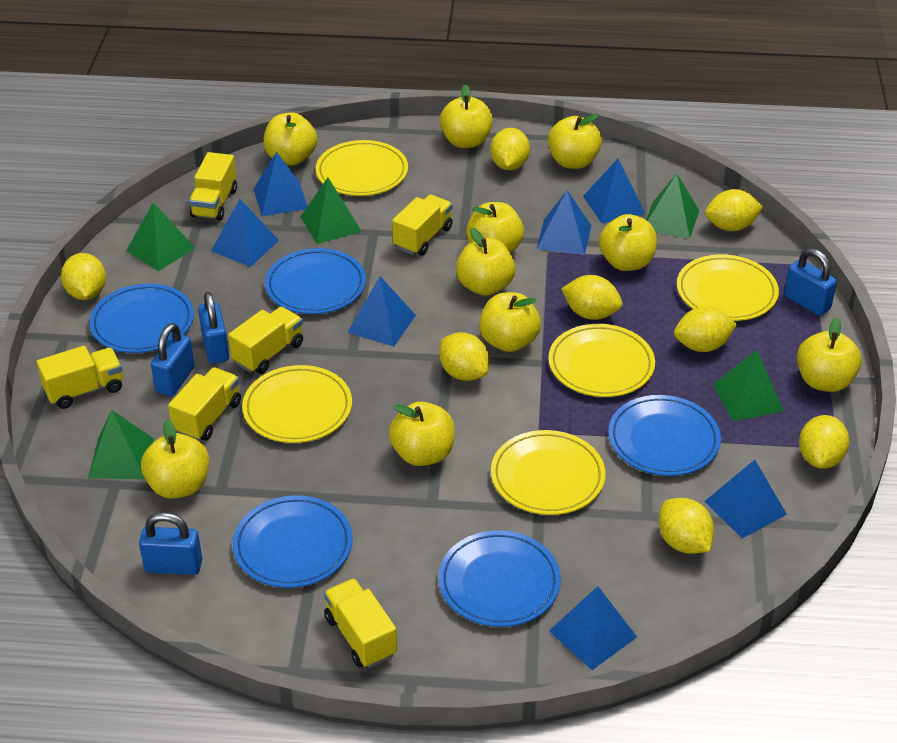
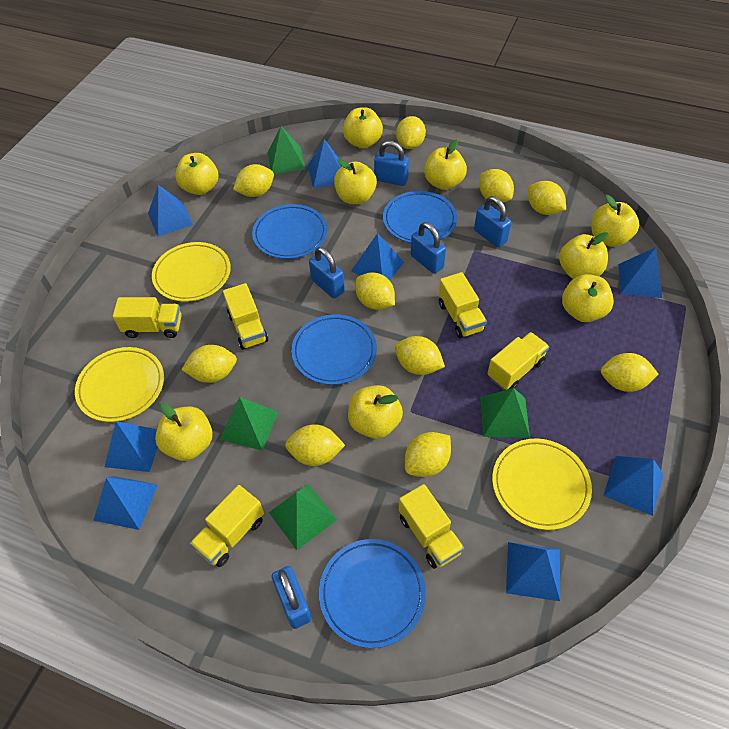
blue padlock: 4 -> 5
blue plate: 5 -> 4
blue pyramid: 7 -> 8
green pyramid: 5 -> 4
yellow apple: 10 -> 9
yellow lemon: 8 -> 10
yellow plate: 5 -> 3

